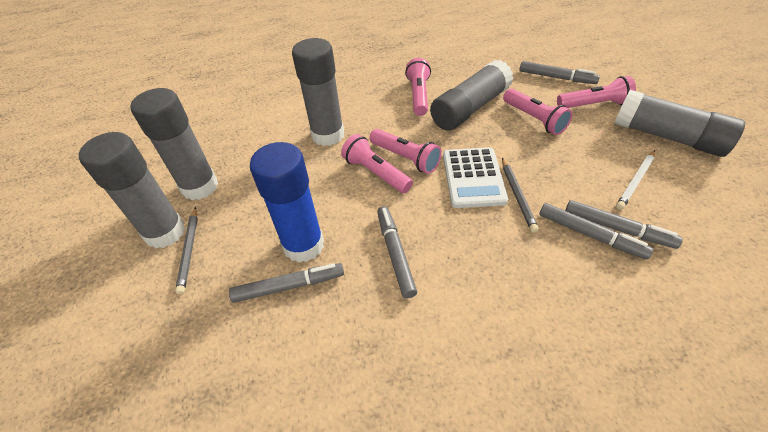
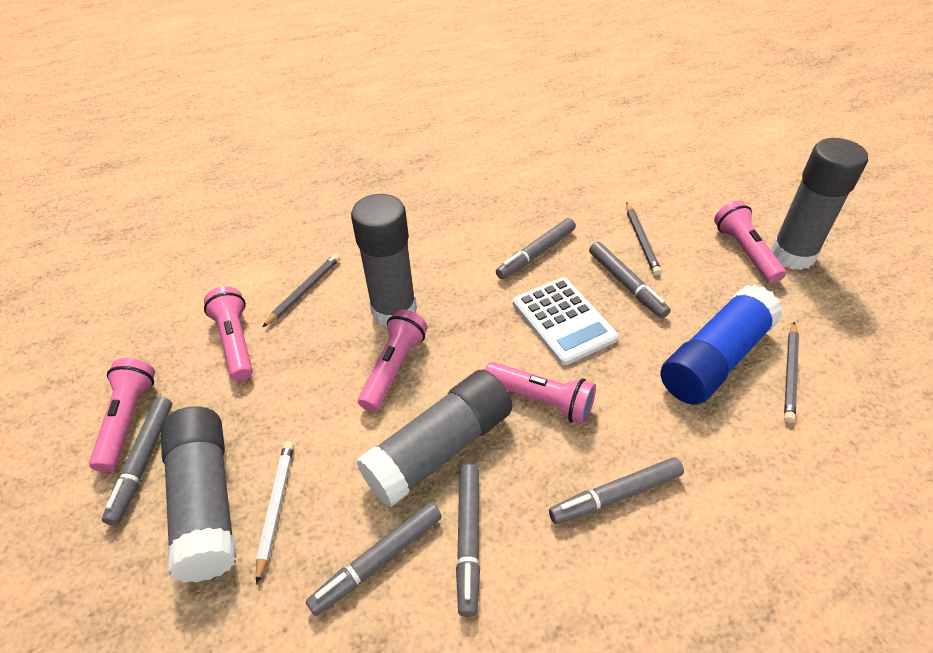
grey glue stick: 5 -> 4
grey marker: 5 -> 6
grey pencil: 2 -> 3

